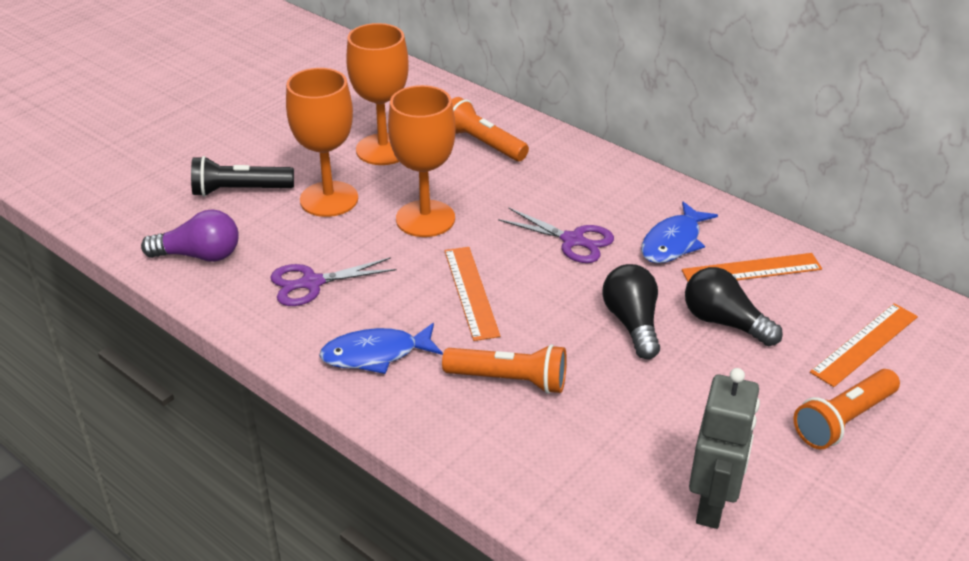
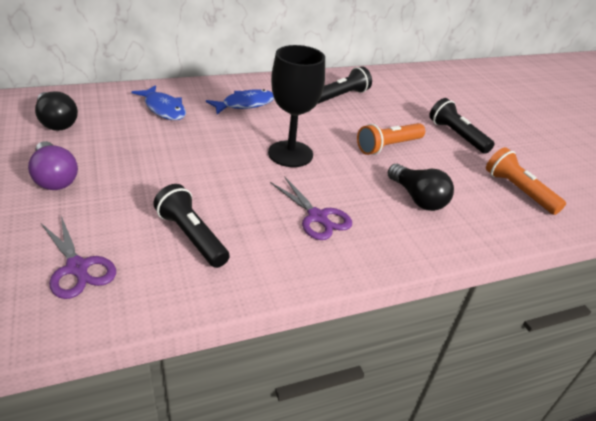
black flashlight: 1 -> 3
black goblet: 0 -> 1
grey robot: 1 -> 0
orange flashlight: 3 -> 2
orange goblet: 3 -> 0
orange ruler: 3 -> 0

